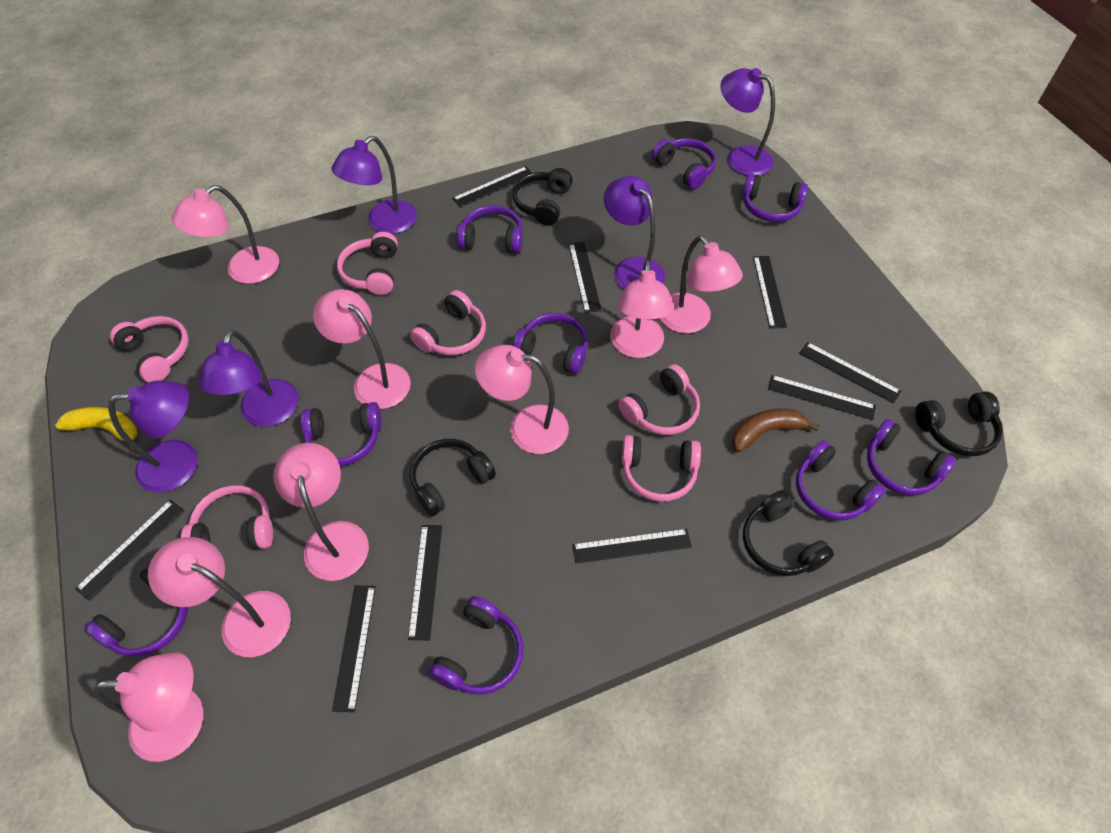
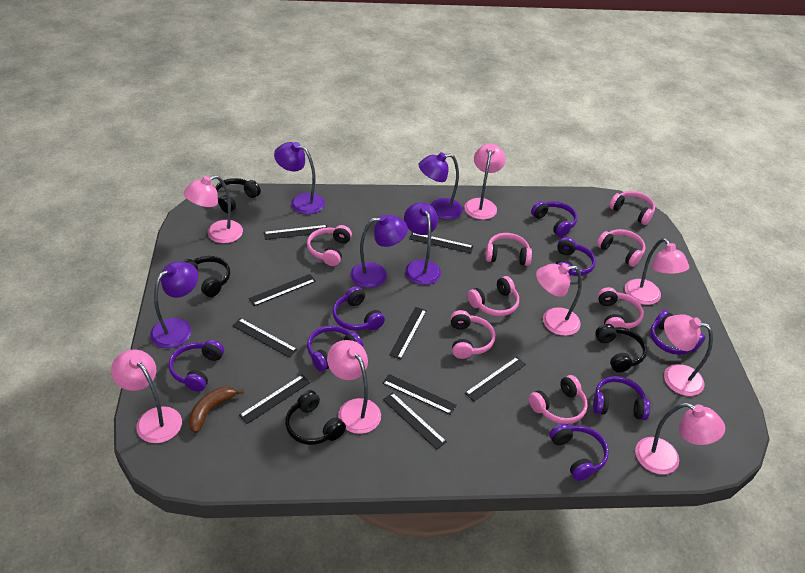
pink headphones: 6 -> 8
purple headphones: 9 -> 8
yellow banana: 1 -> 0

